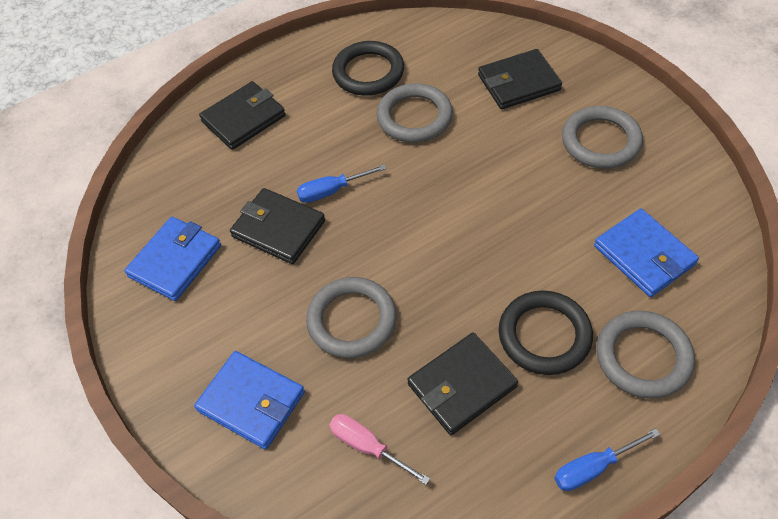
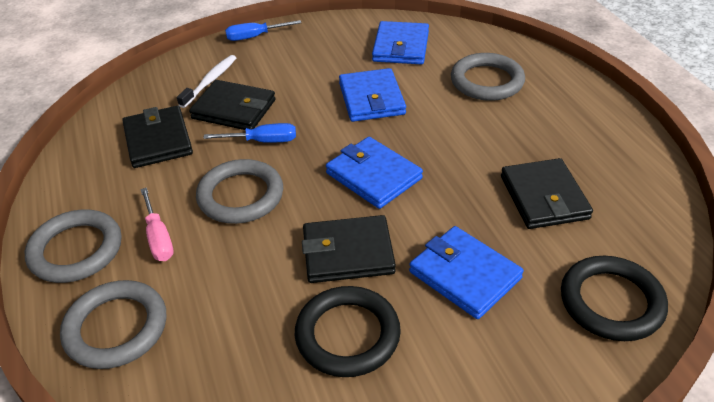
blue wallet: 3 -> 4
white toothbrush: 0 -> 1

